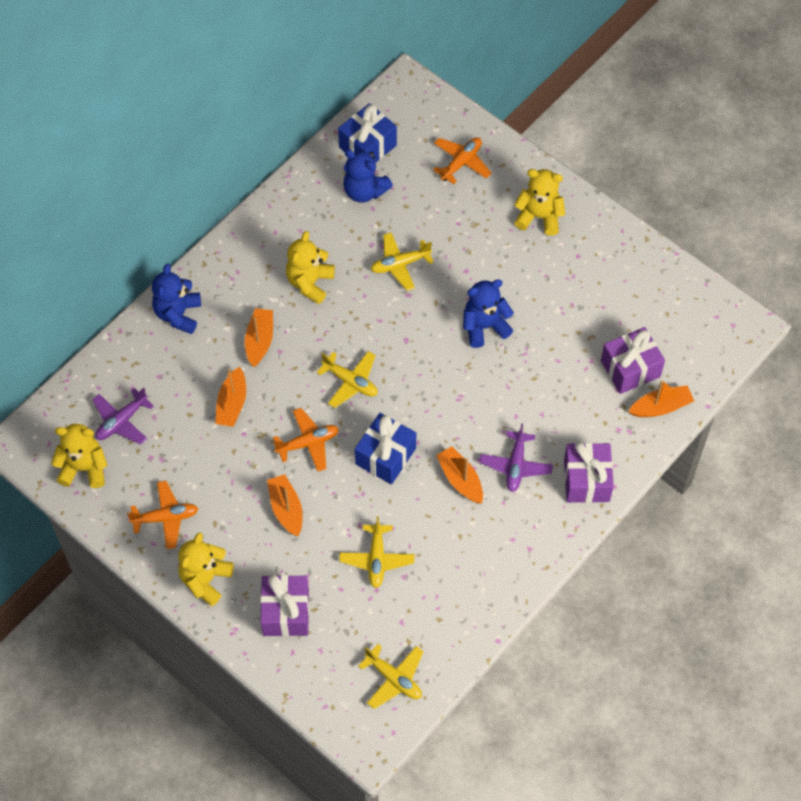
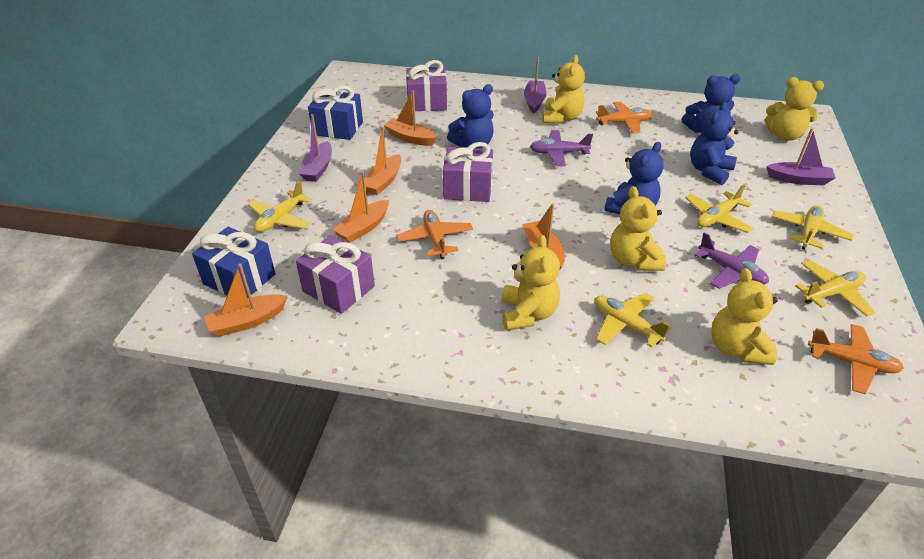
blue teddy bear: 3 -> 4
purple boat: 0 -> 3
yellow plane: 4 -> 5
yellow teddy bear: 4 -> 5

